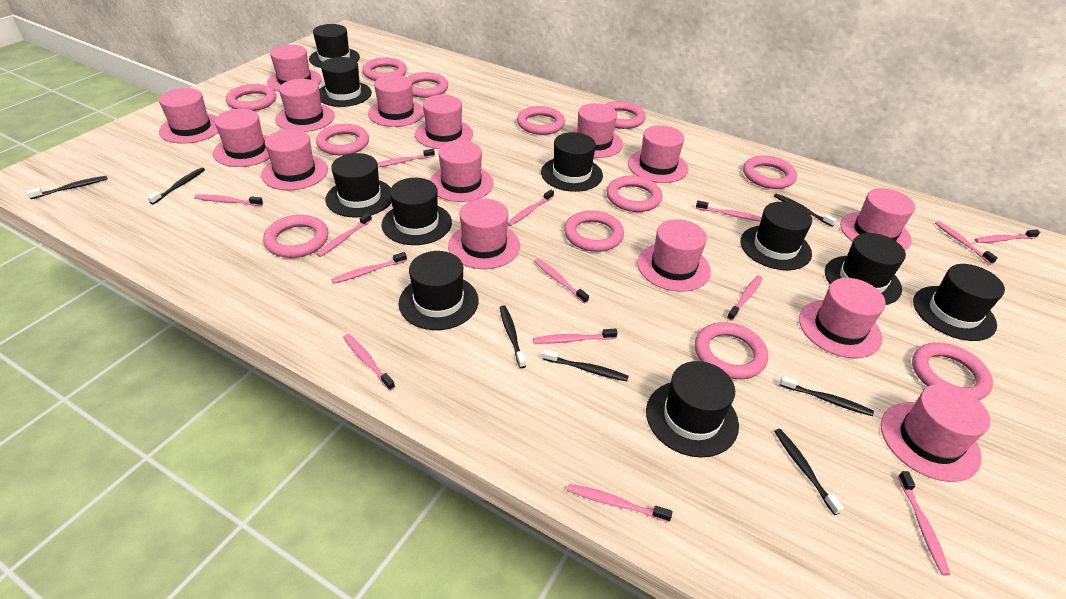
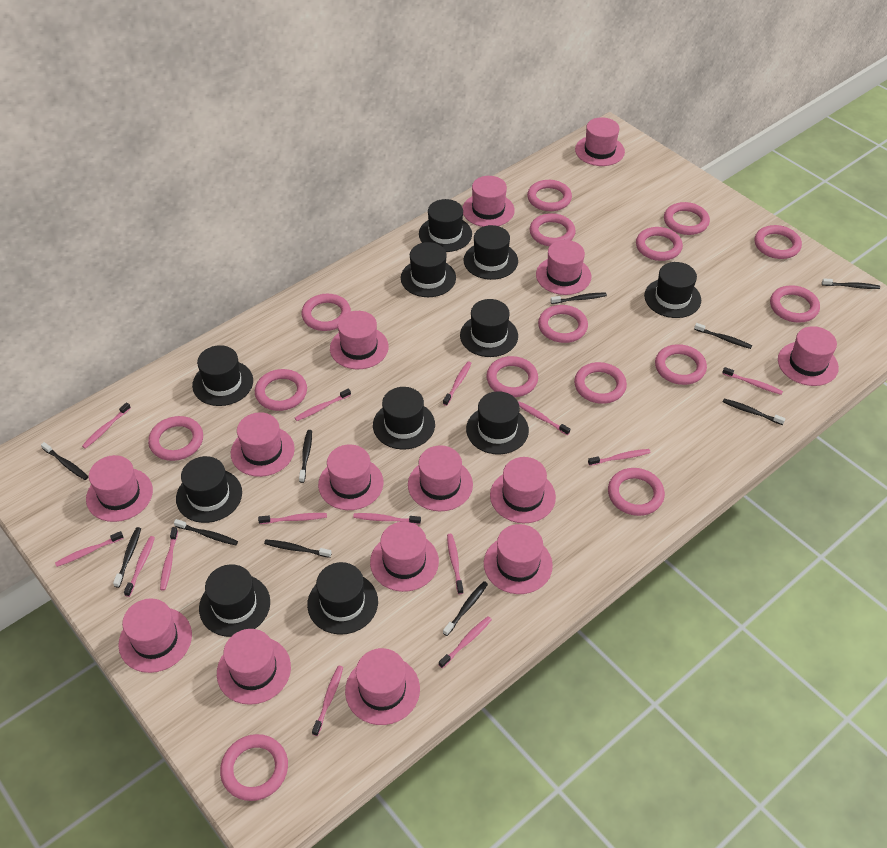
black hat: 10 -> 11
black toothbrush: 7 -> 10
pink ring: 12 -> 15

